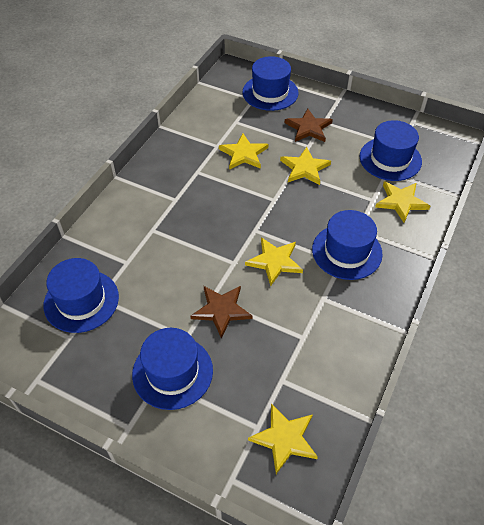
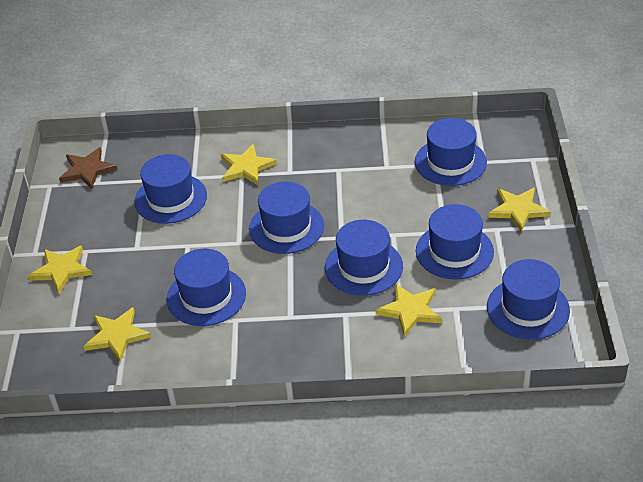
blue hat: 5 -> 7
brown star: 2 -> 1

